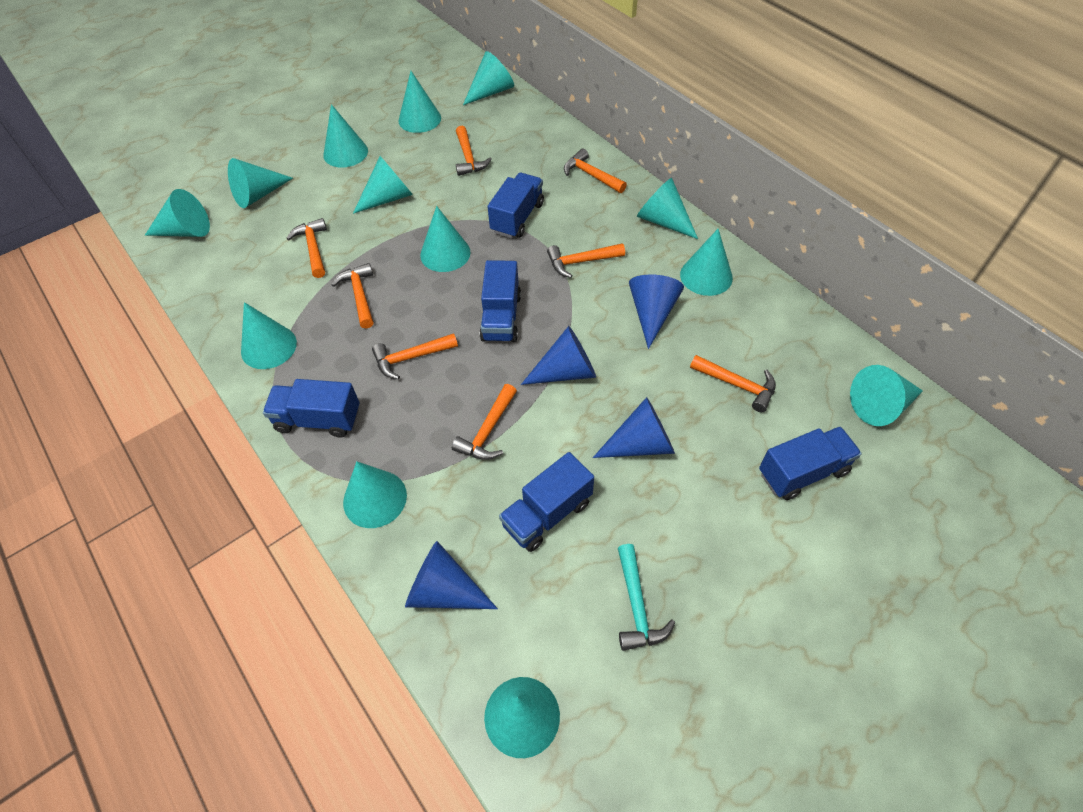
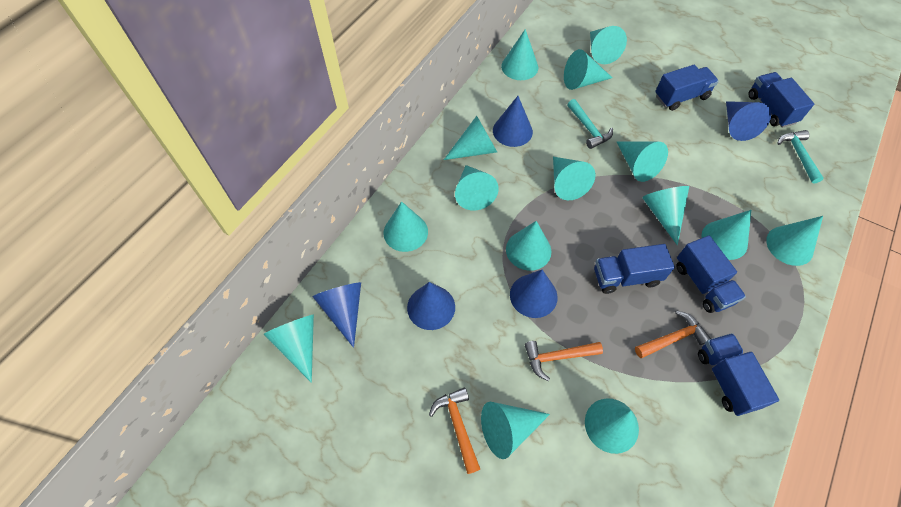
blue cone: 4 -> 5
orange hammer: 8 -> 3
turquoise cone: 13 -> 15
turquoise hammer: 1 -> 2

